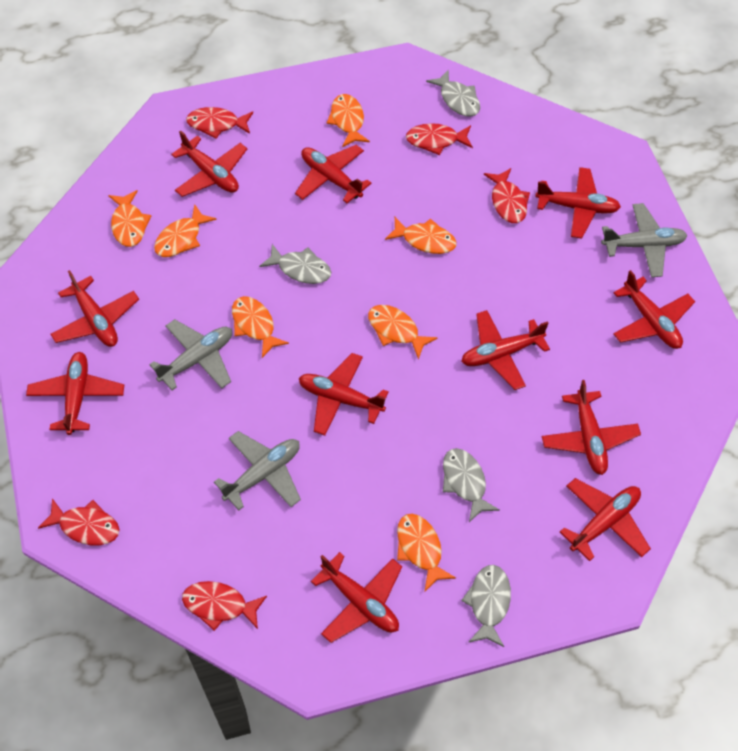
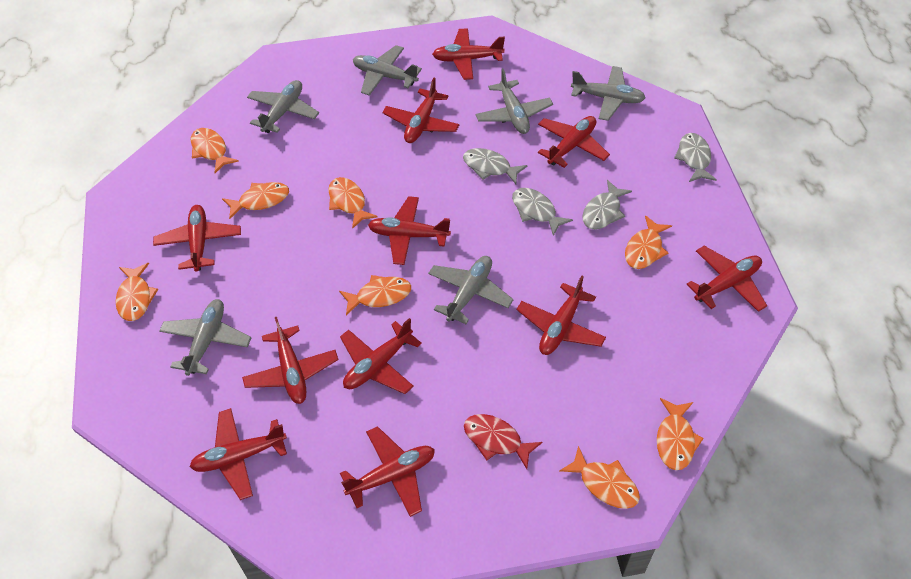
grey plane: 3 -> 6
orange fish: 7 -> 8
red fish: 5 -> 1

